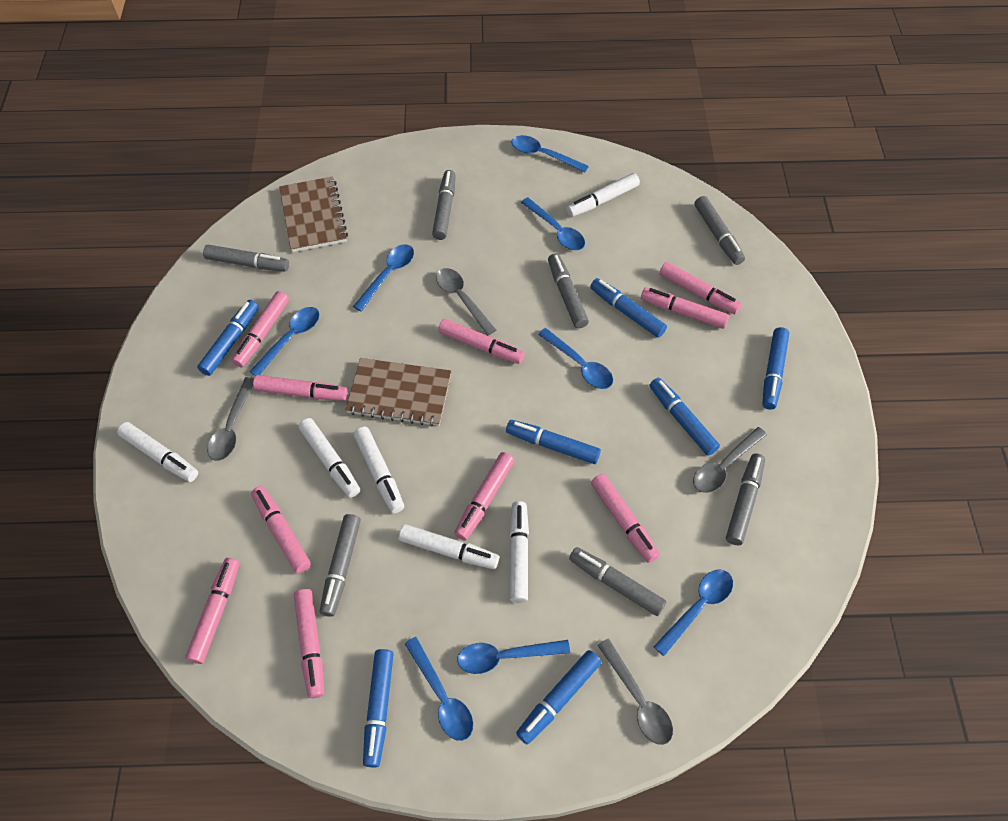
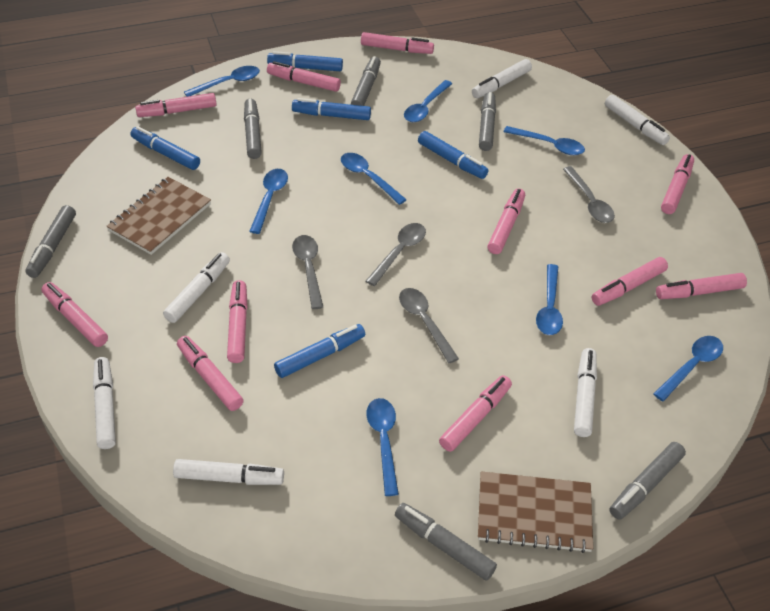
blue marker: 7 -> 5
grey marker: 7 -> 6
pink marker: 10 -> 11

